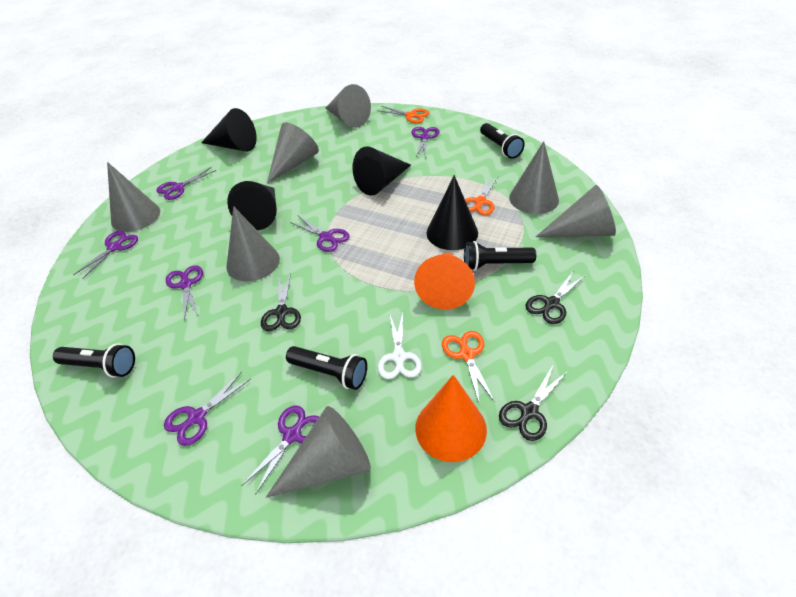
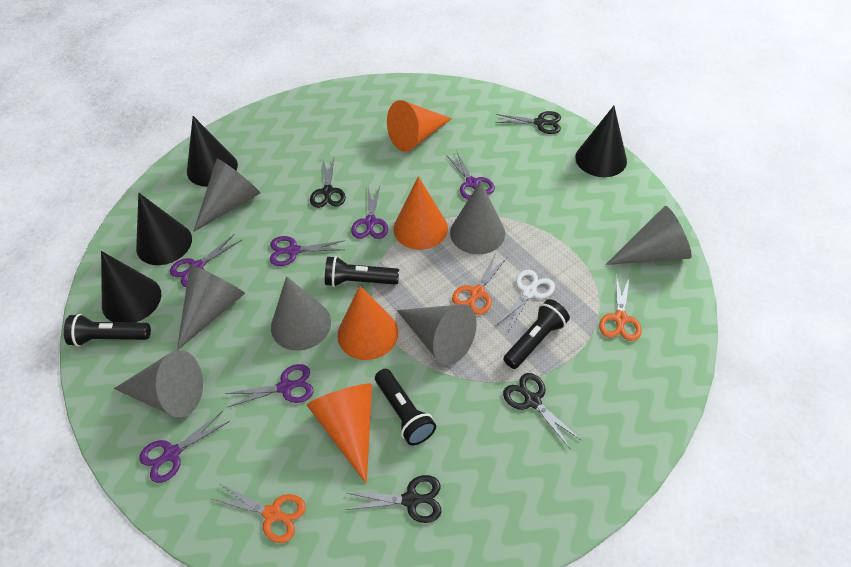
black scissors: 3 -> 4
orange cone: 2 -> 4
purple scissors: 7 -> 6

